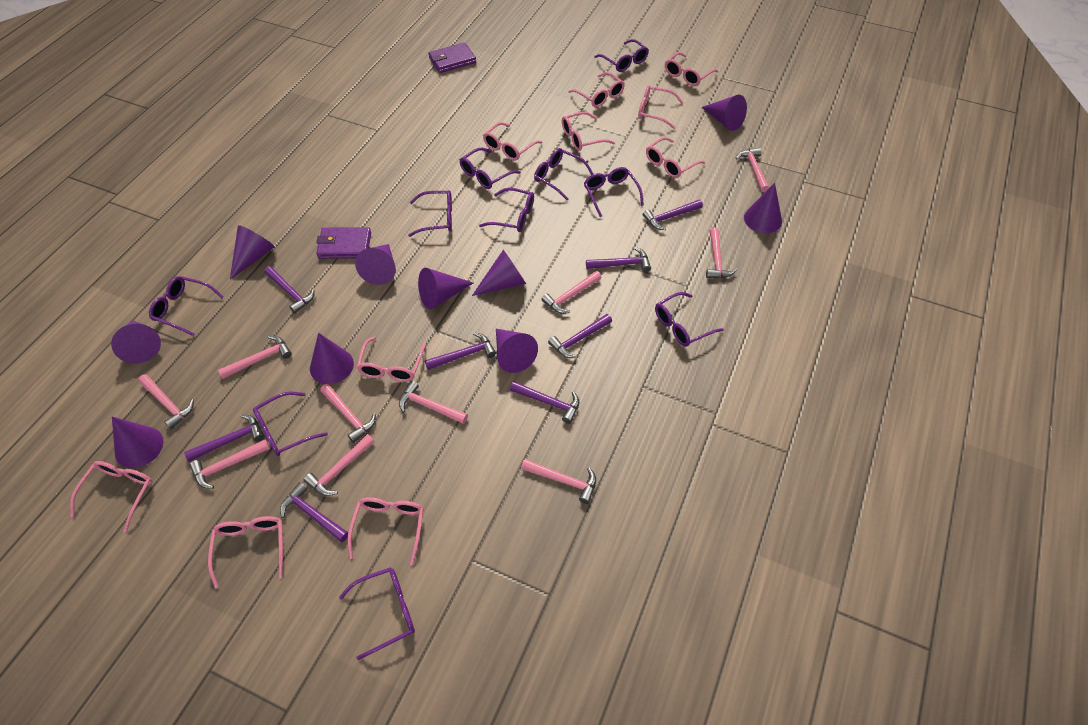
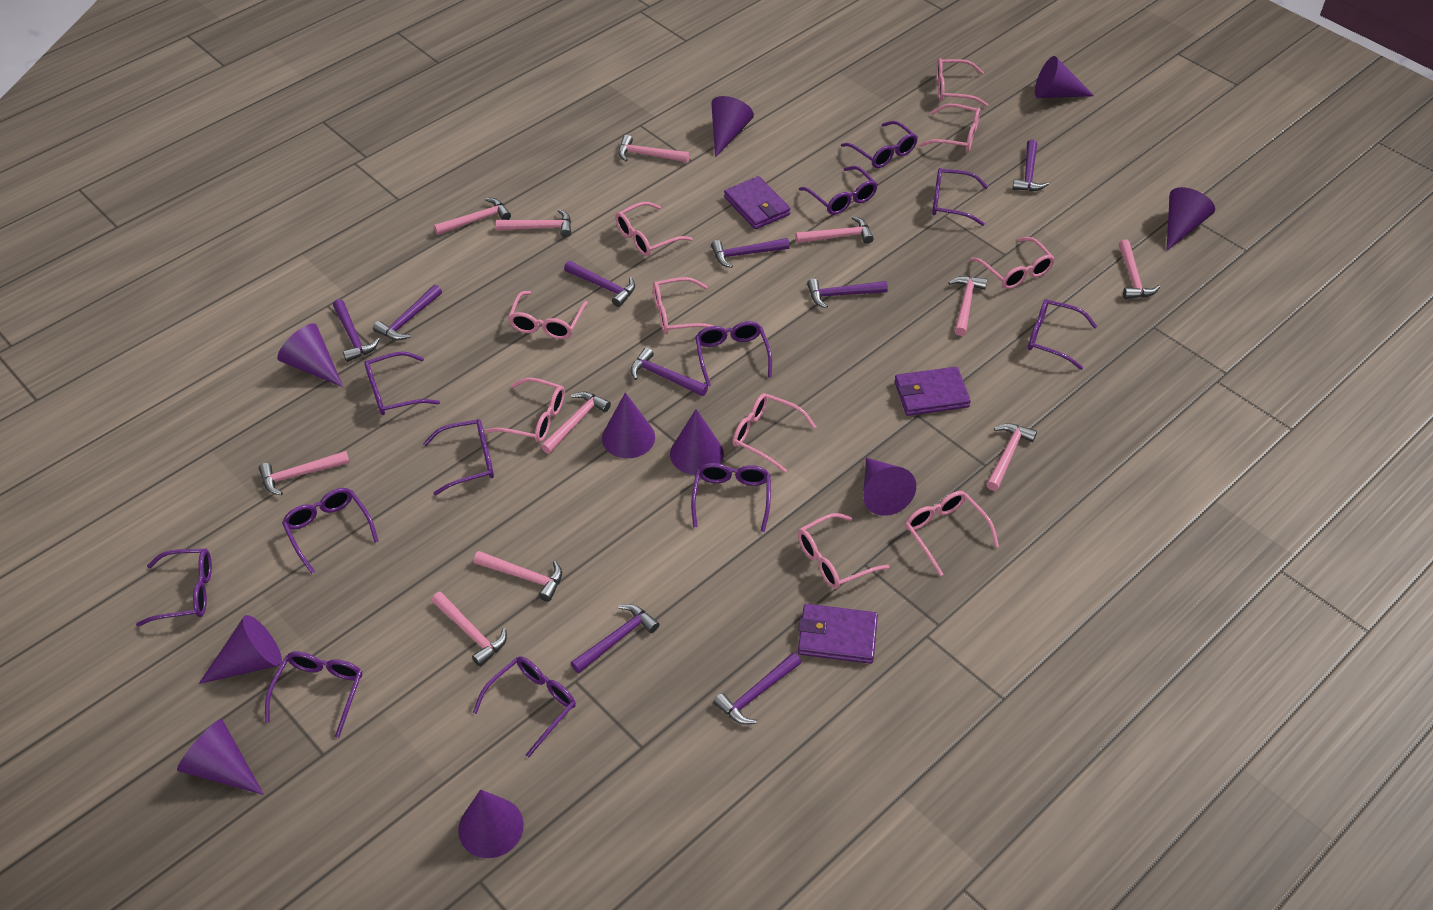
pink hammer: 10 -> 11
purple glasses: 10 -> 12
purple hammer: 8 -> 9
purple wallet: 2 -> 3

